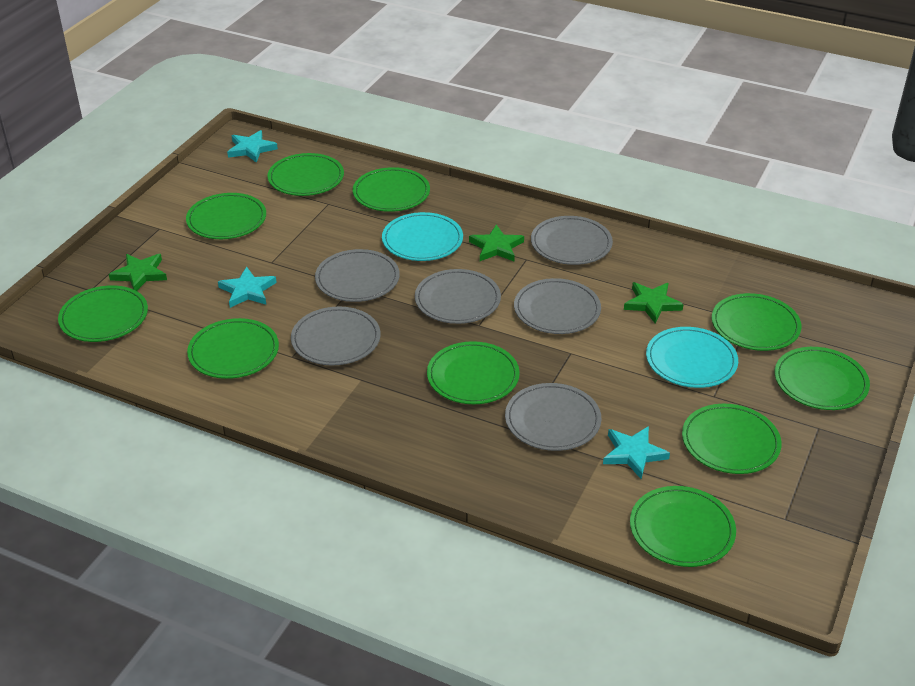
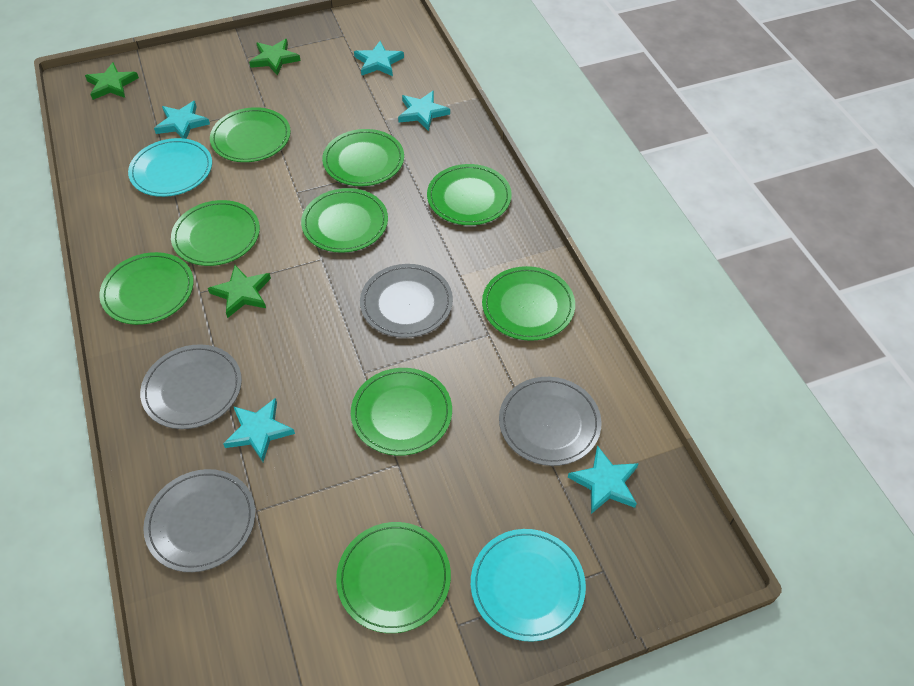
green plate: 10 -> 9
grey plate: 6 -> 4
turquoise star: 3 -> 5

